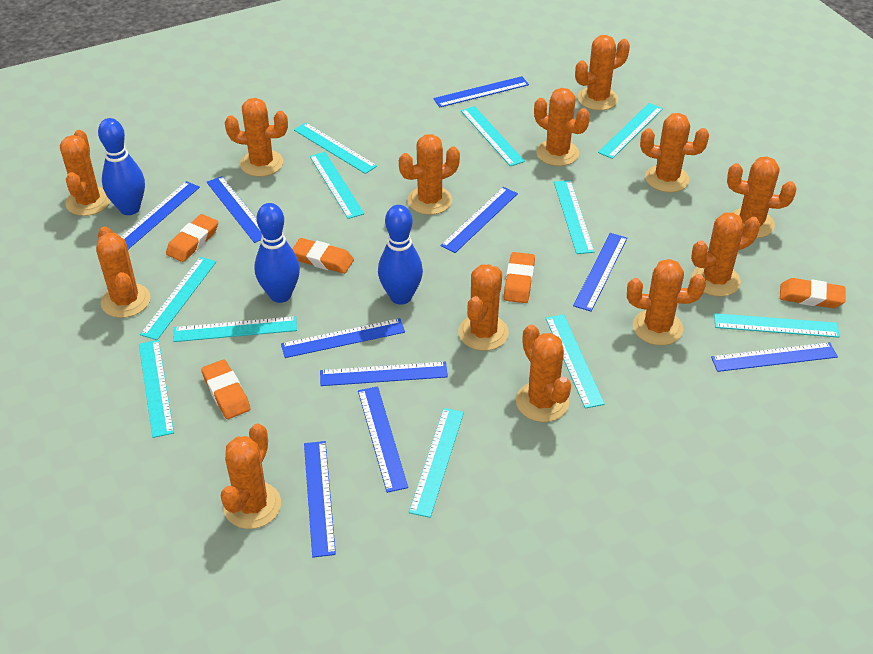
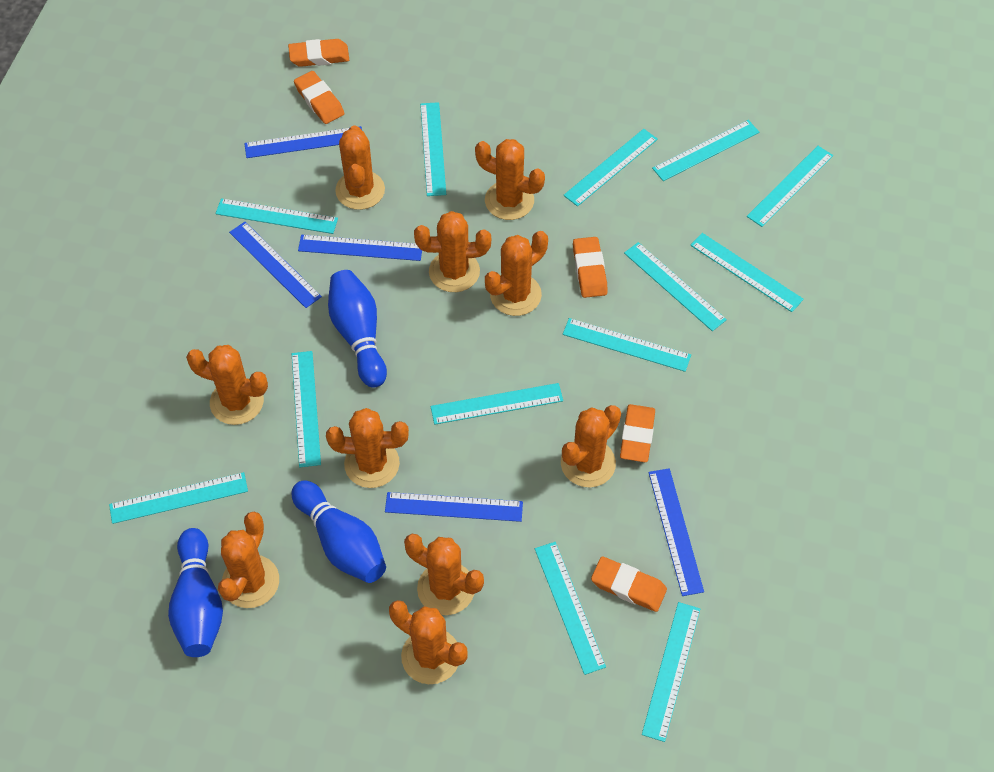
blue ruler: 10 -> 5
orange cactus: 13 -> 10
turquoise ruler: 11 -> 13

